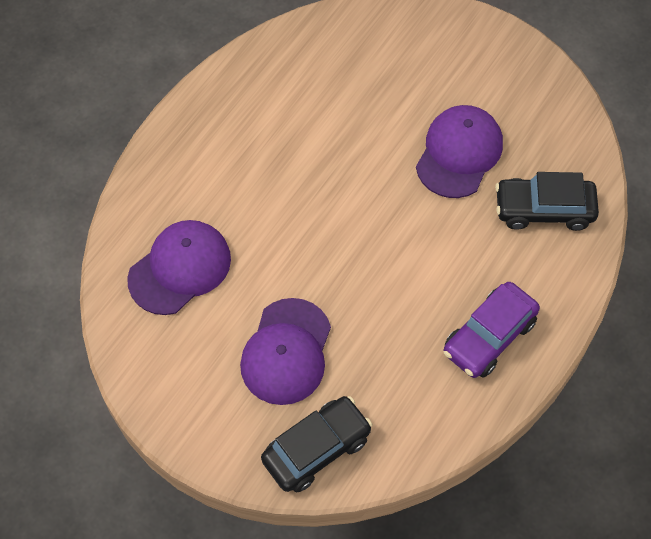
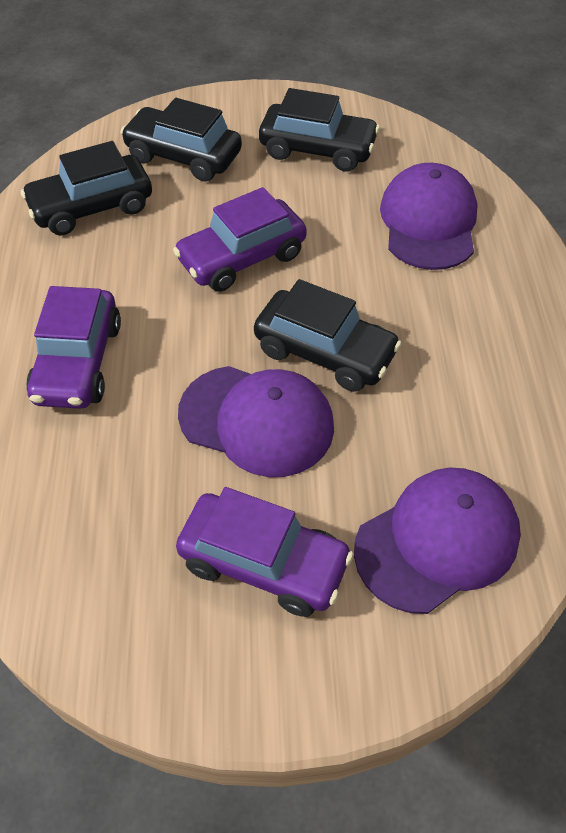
black car: 2 -> 4
purple car: 1 -> 3

